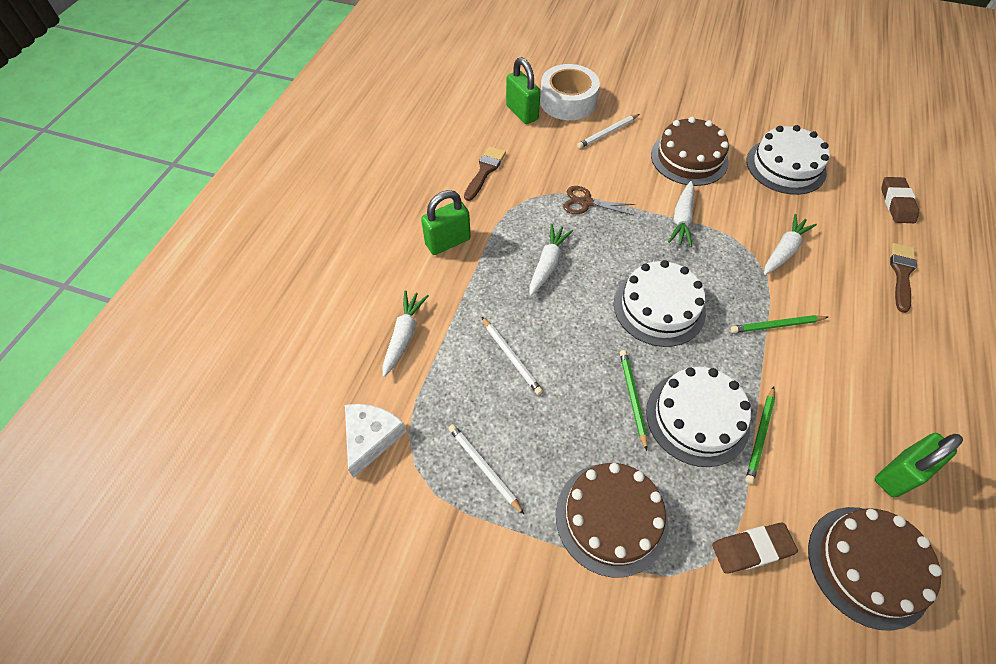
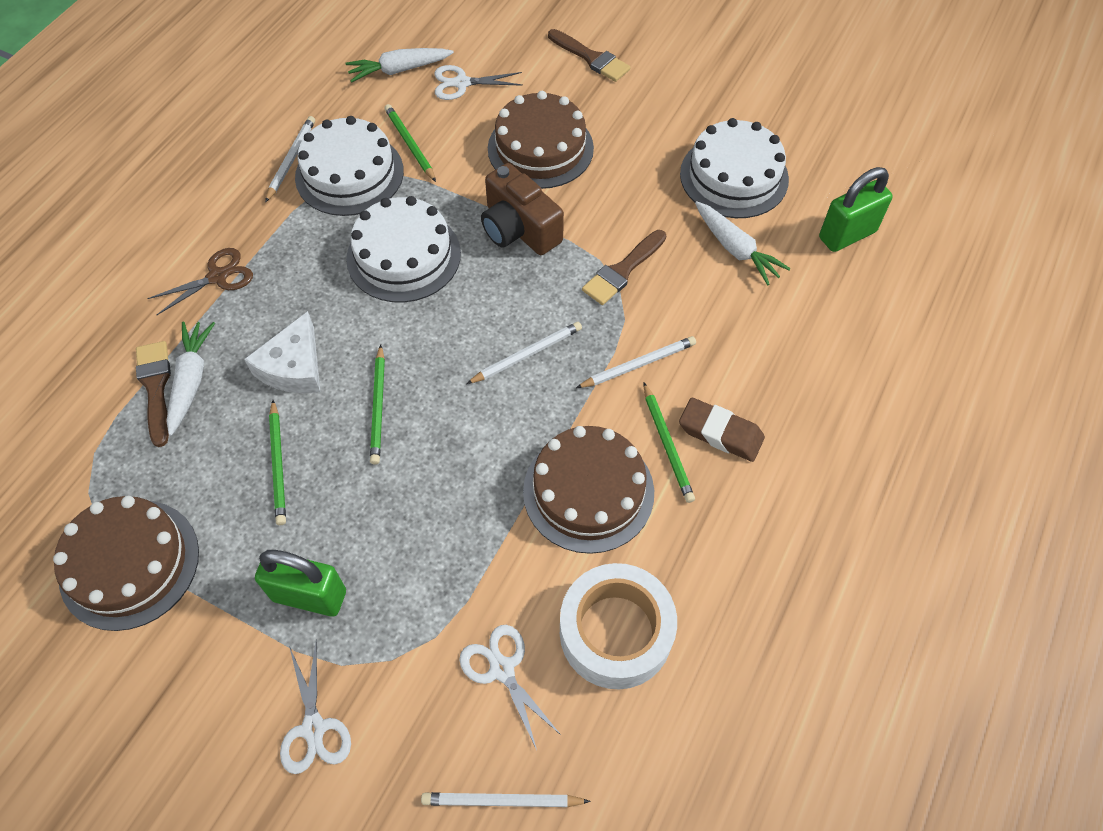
brown brush: 2 -> 3
brown camera: 0 -> 1
brown eraser: 2 -> 1
green padlock: 3 -> 2
green pencil: 3 -> 4
white carrot: 4 -> 3
white pencil: 3 -> 4
white scissors: 0 -> 3

